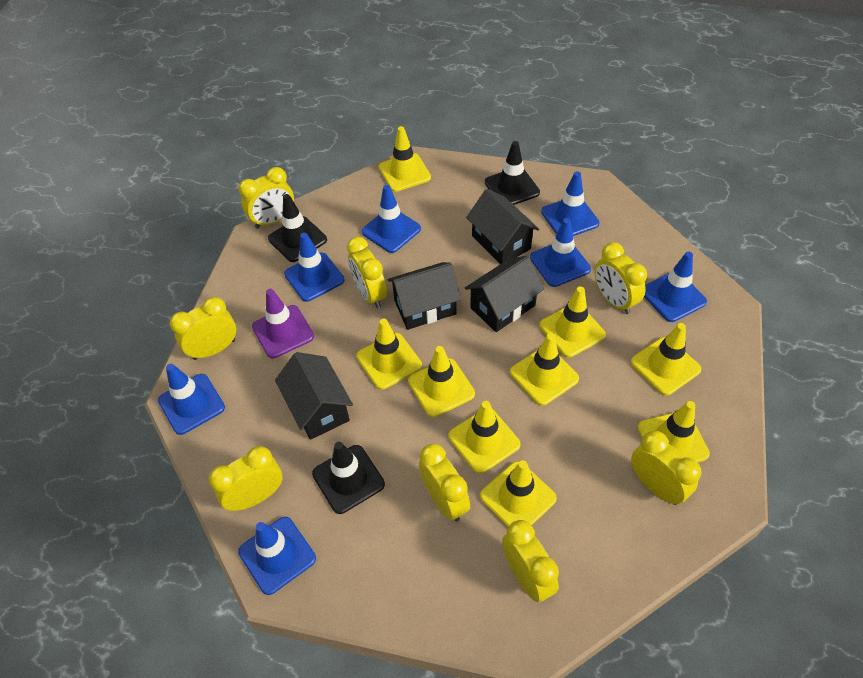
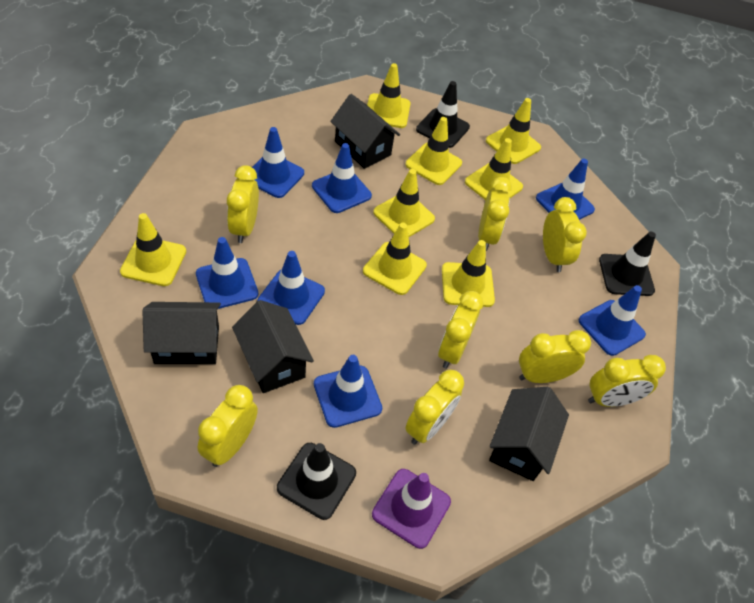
yellow traffic cone: 9 -> 8

